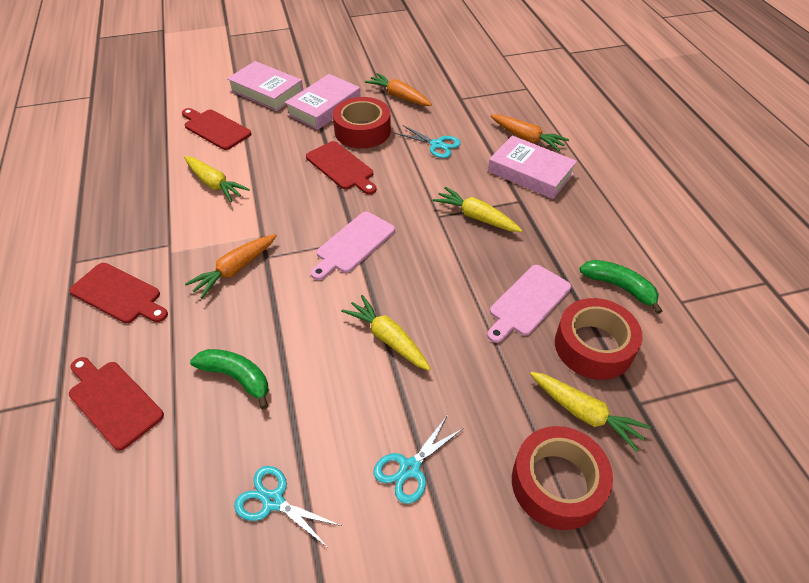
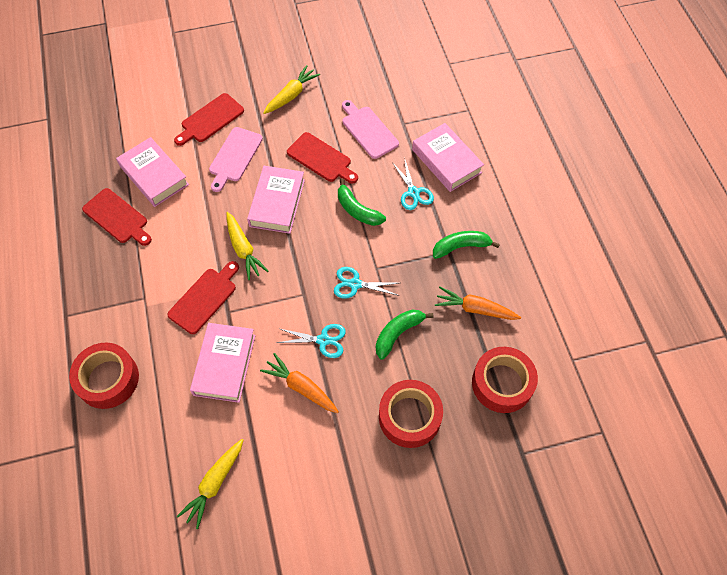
green banana: 2 -> 3
orange carrot: 3 -> 2
pink book: 3 -> 4
yellow carrot: 4 -> 3

